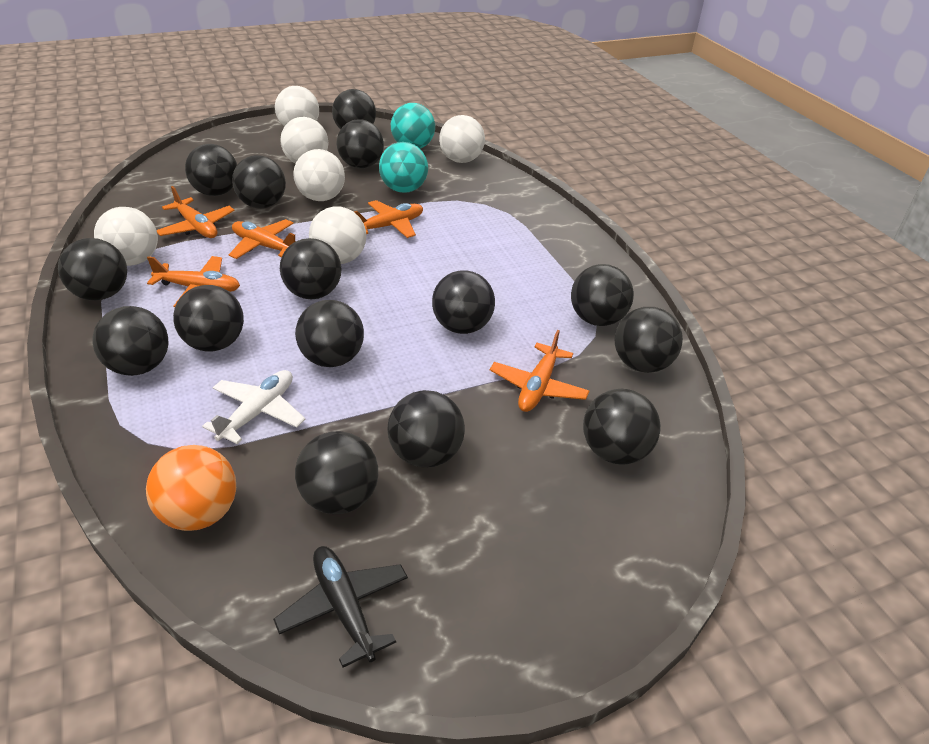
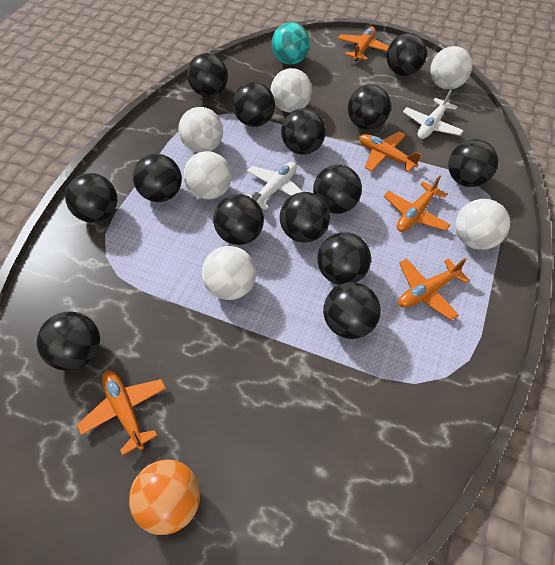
black ball: 15 -> 14
black plane: 1 -> 0
turquoise ball: 2 -> 1
white plane: 1 -> 2

